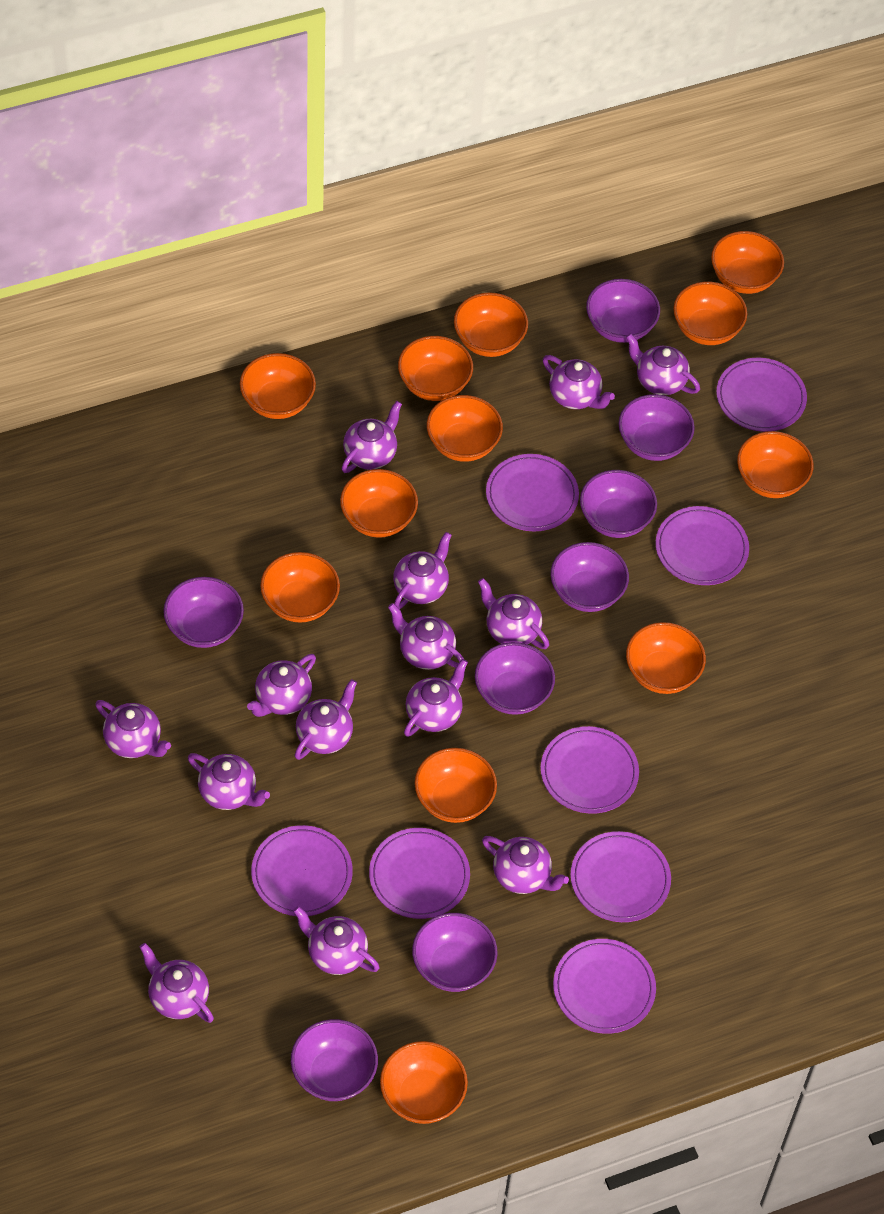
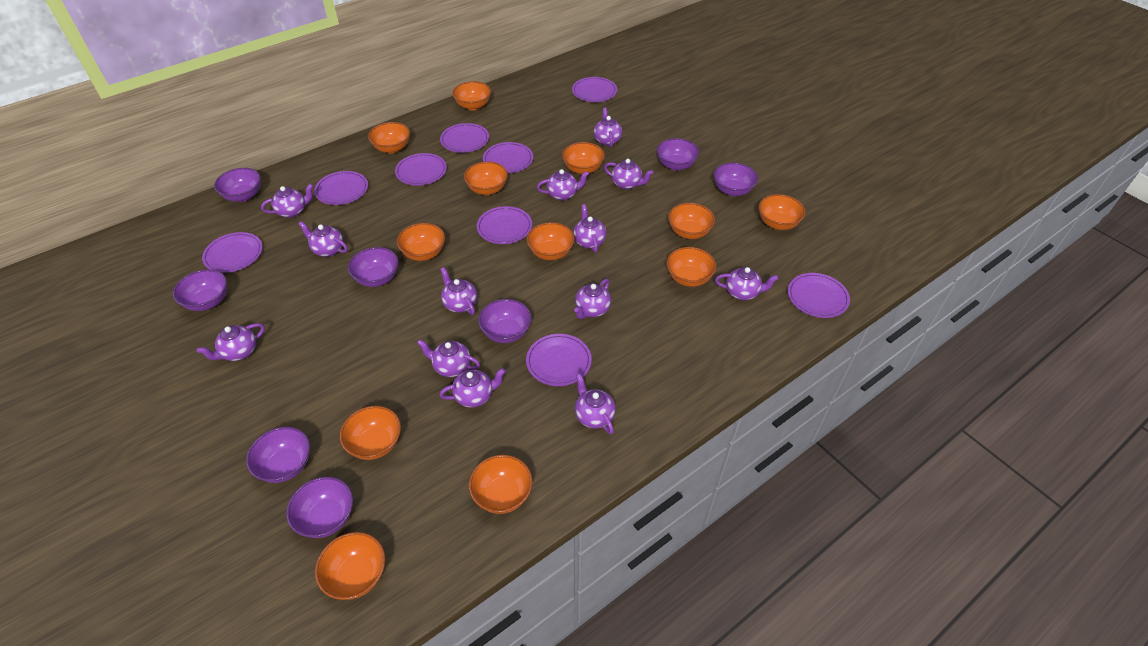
purple plate: 8 -> 9
purple teapot: 14 -> 13

